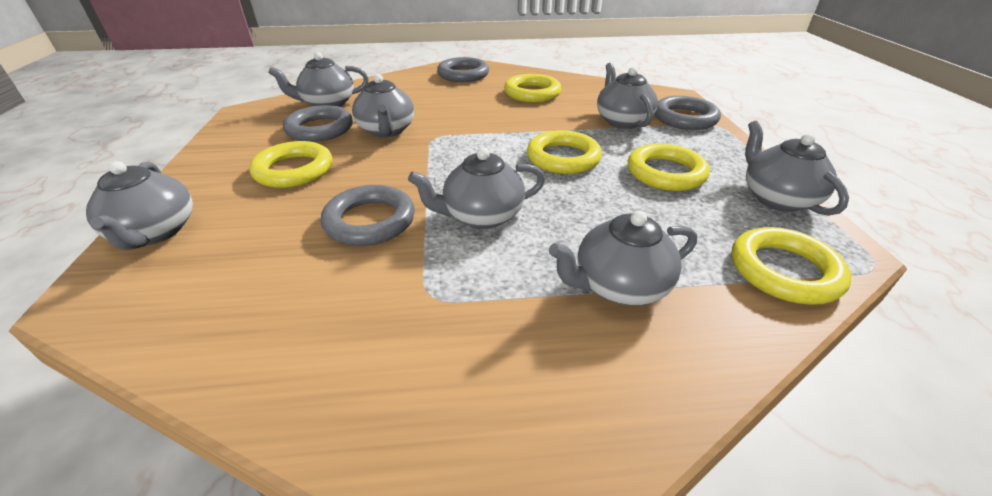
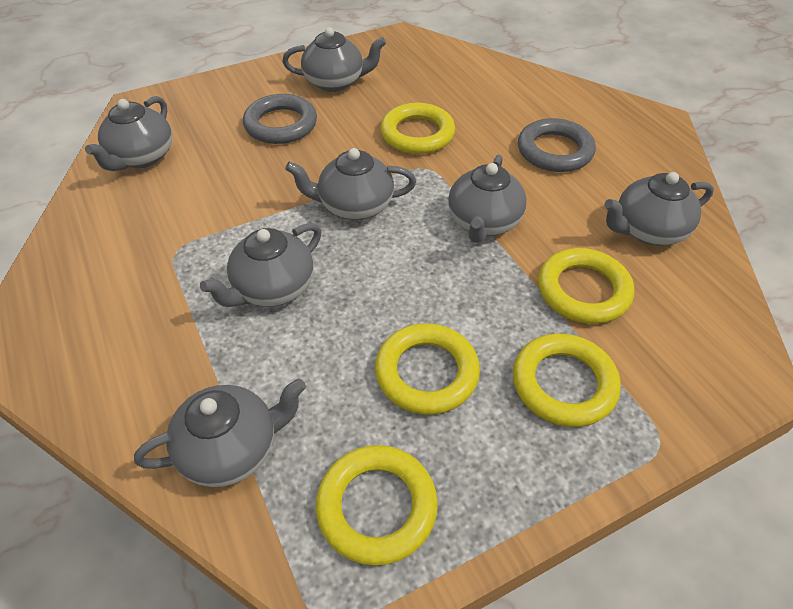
grey ring: 4 -> 2

